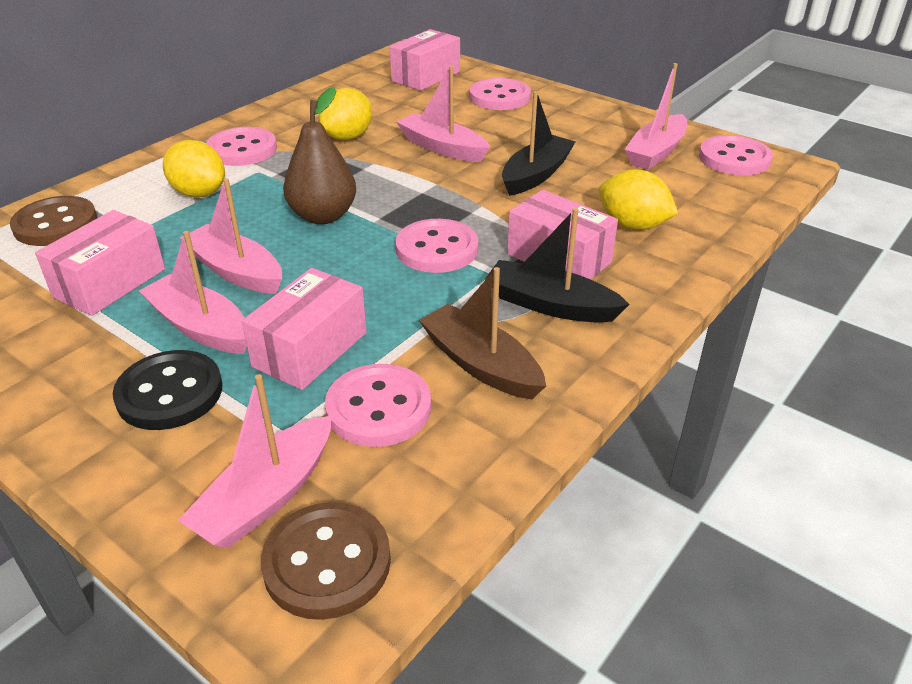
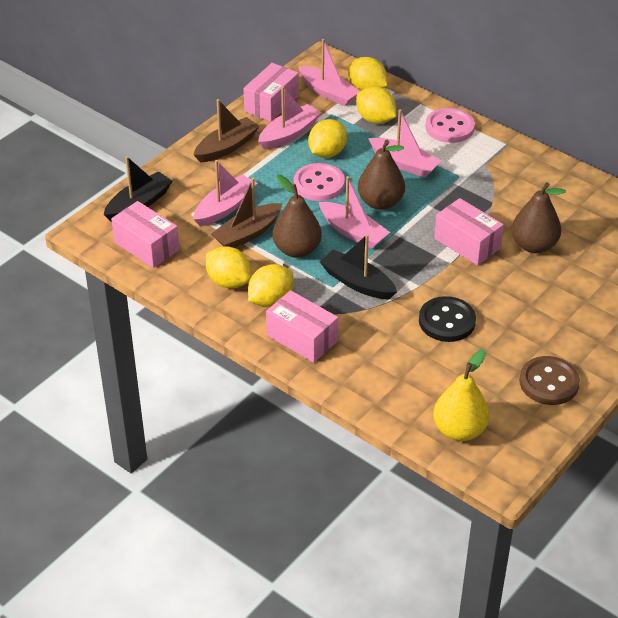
brown boat: 1 -> 2
brown button: 2 -> 1
brown pear: 1 -> 3
pink button: 5 -> 2
yellow lemon: 3 -> 5
yellow pear: 0 -> 1

